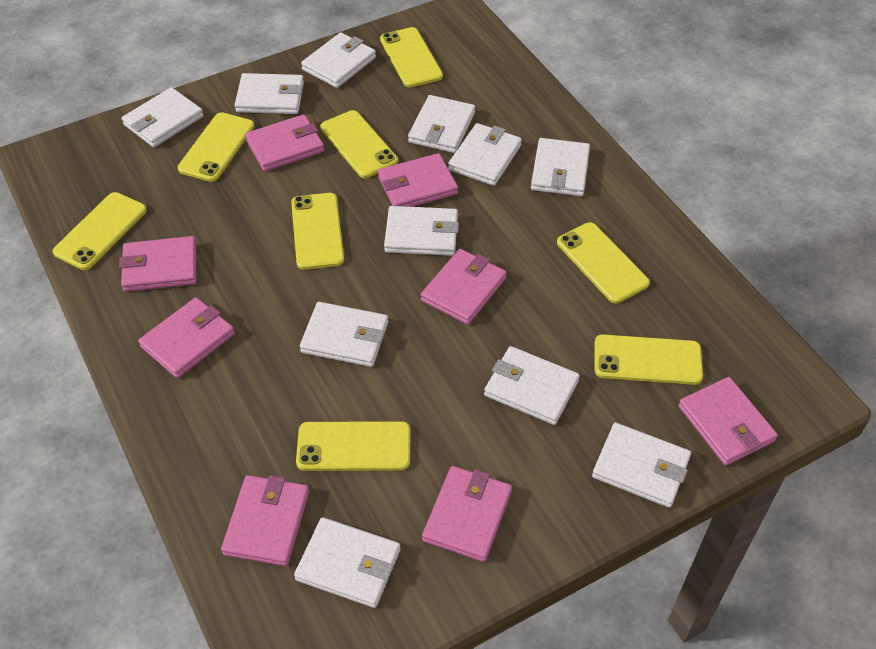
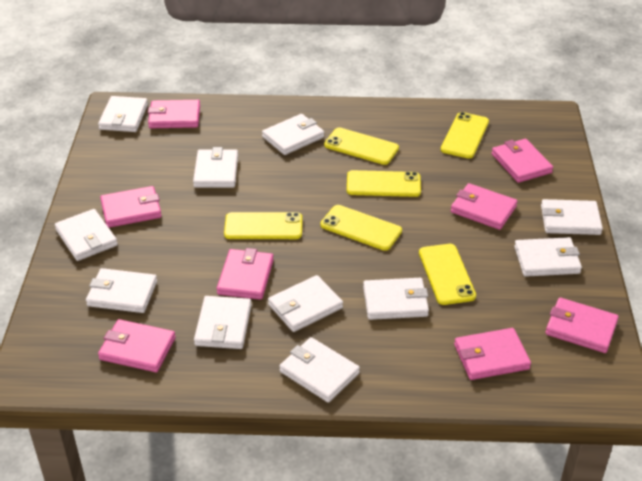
yellow phone: 8 -> 6

